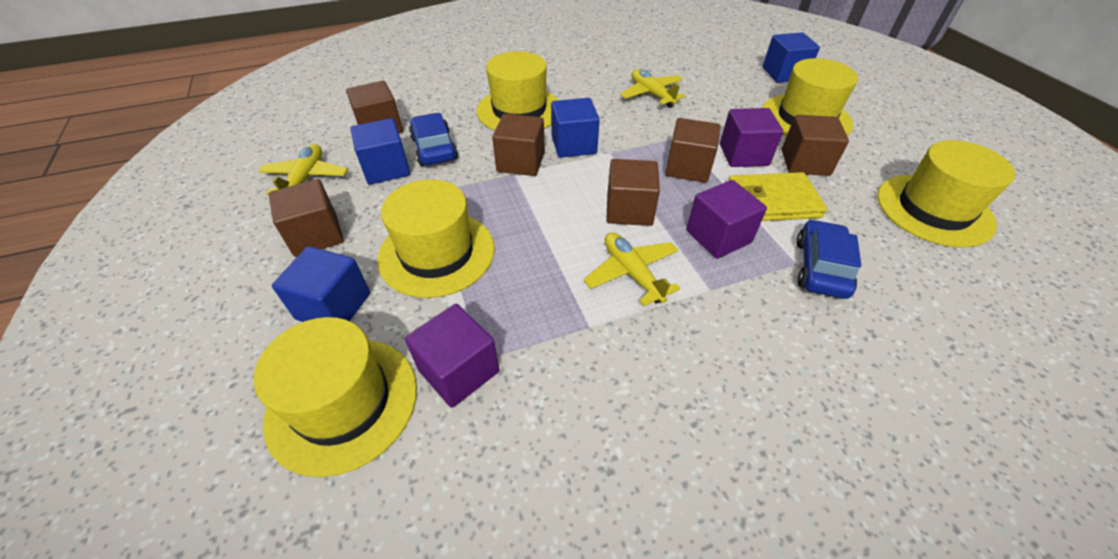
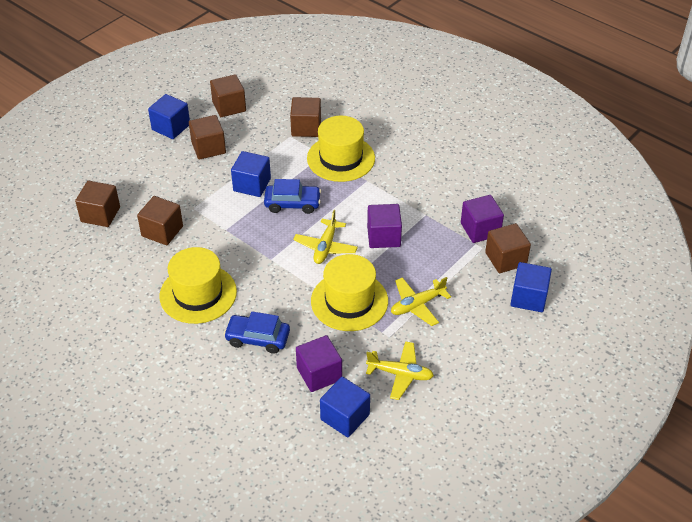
yellow hat: 5 -> 3
yellow wallet: 1 -> 0

